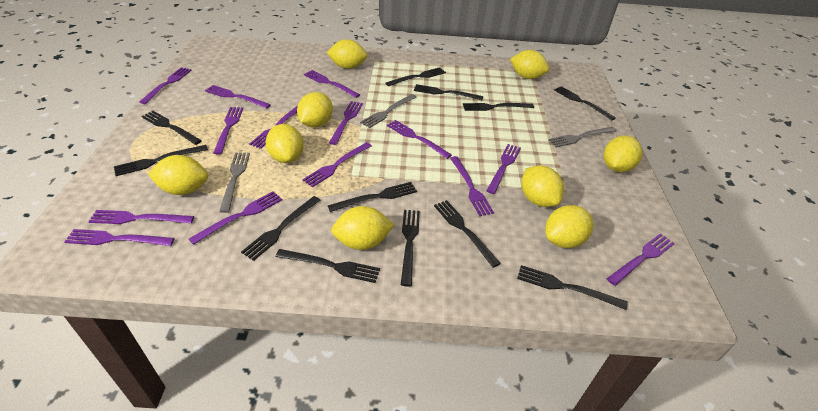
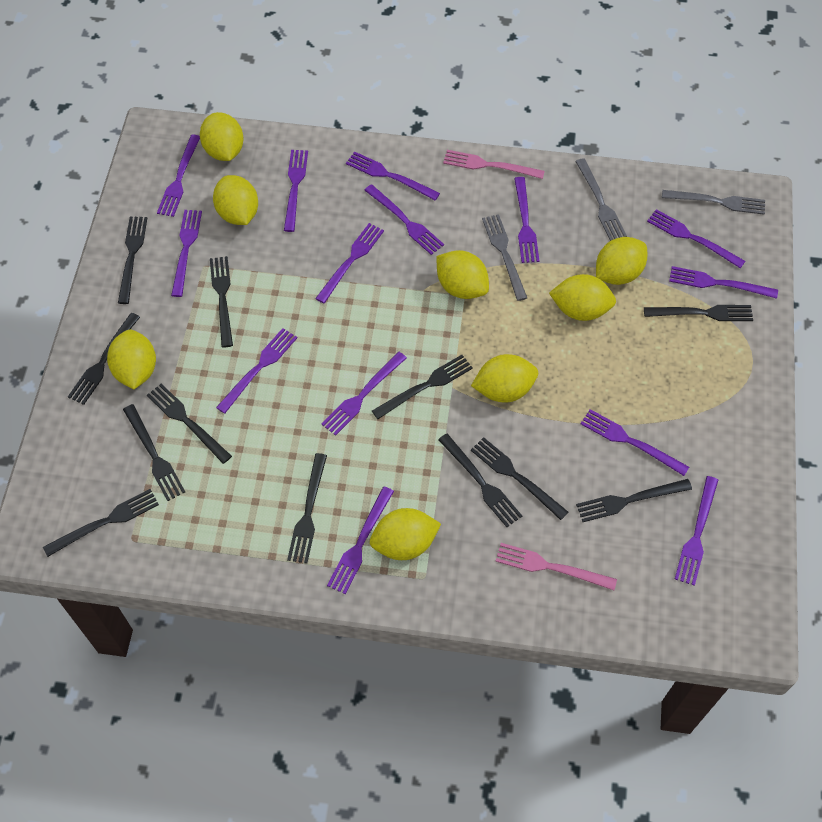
pink fork: 0 -> 2
yellow lemon: 9 -> 8

